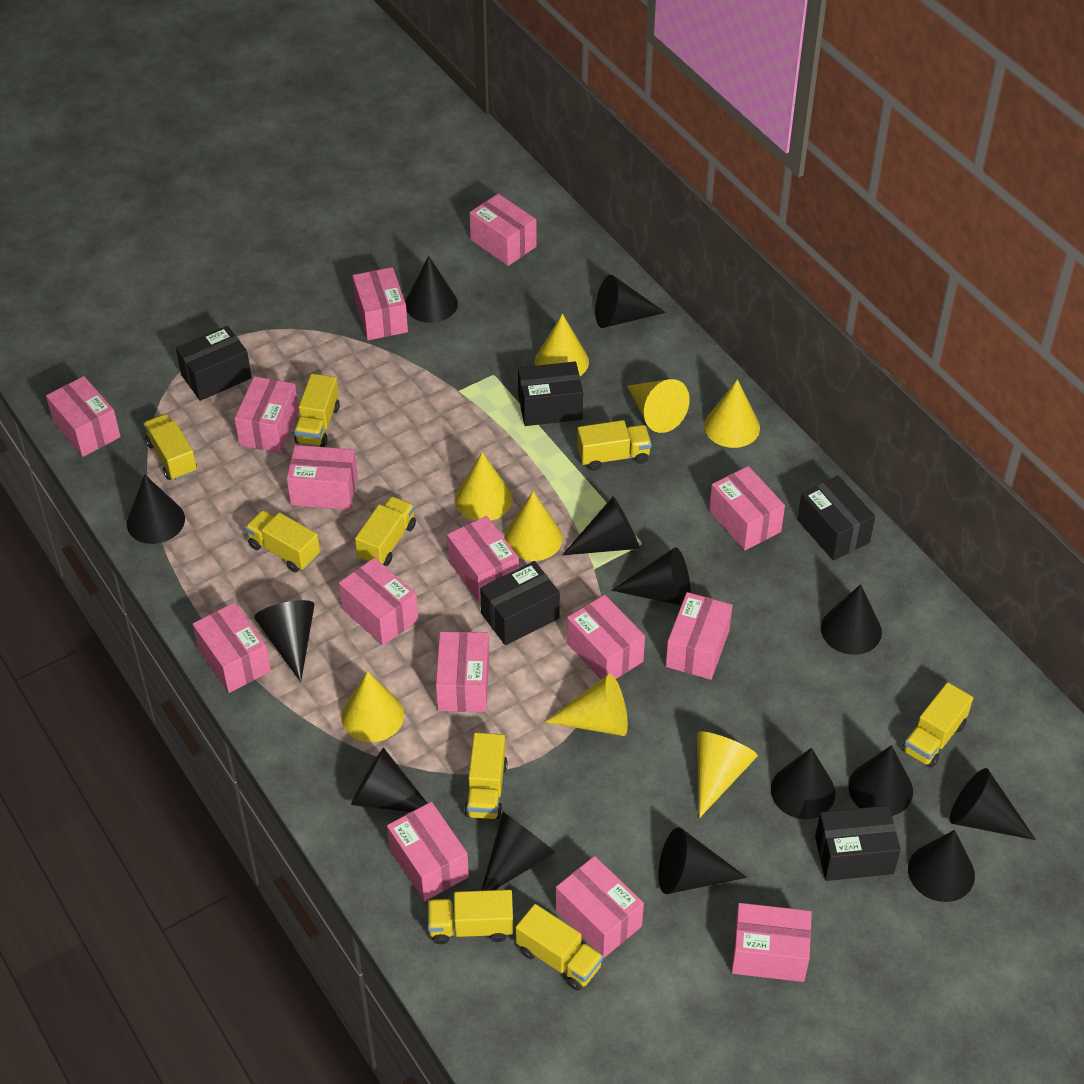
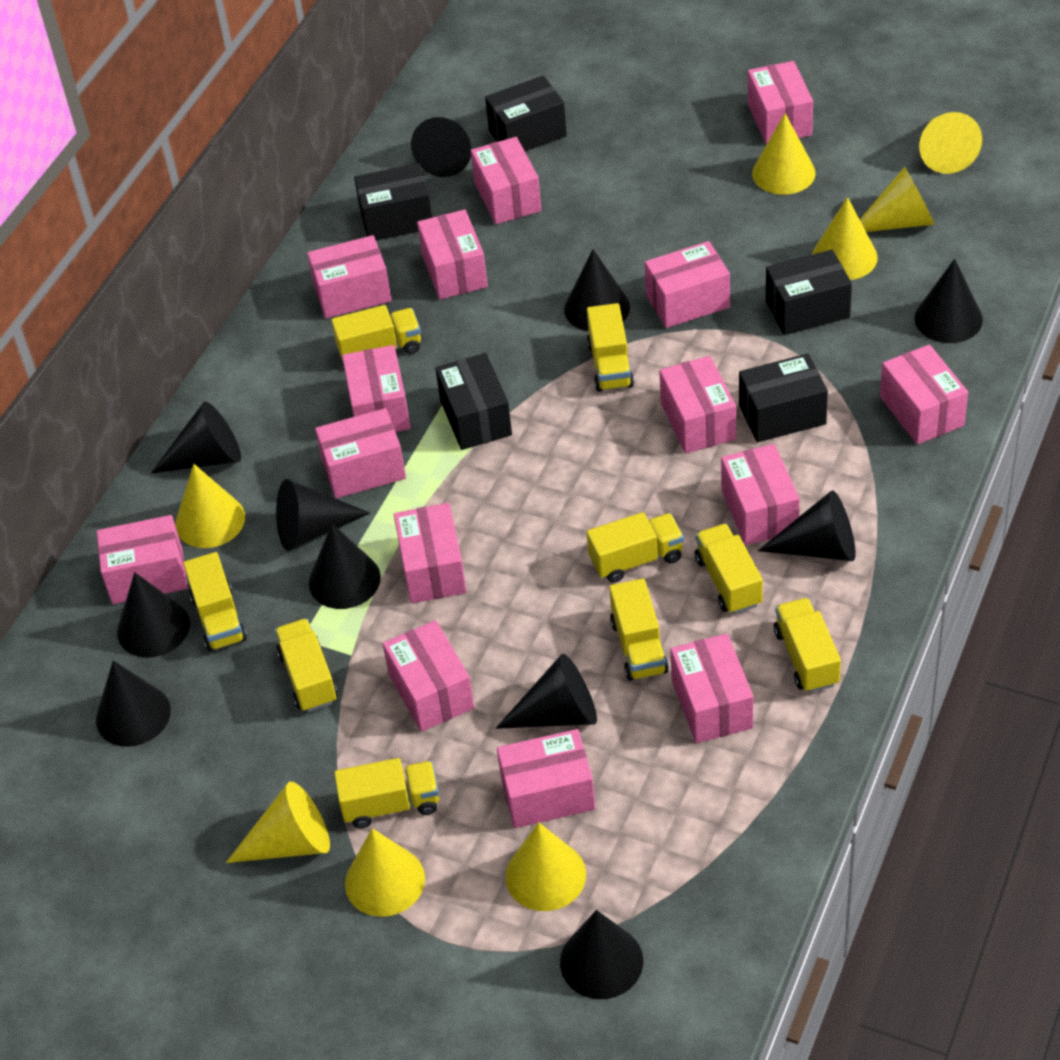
black cone: 14 -> 11

